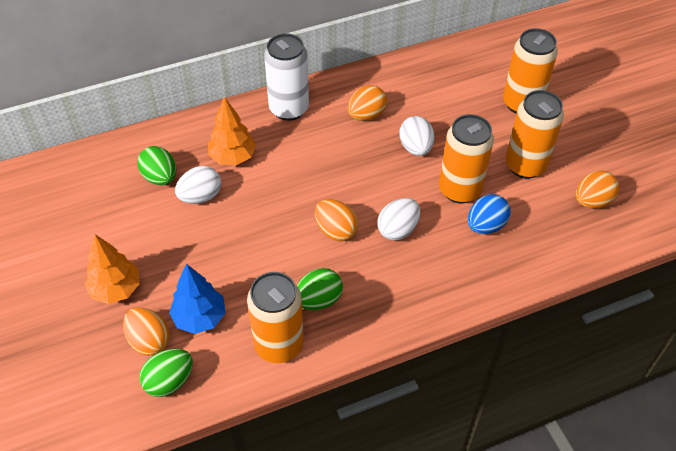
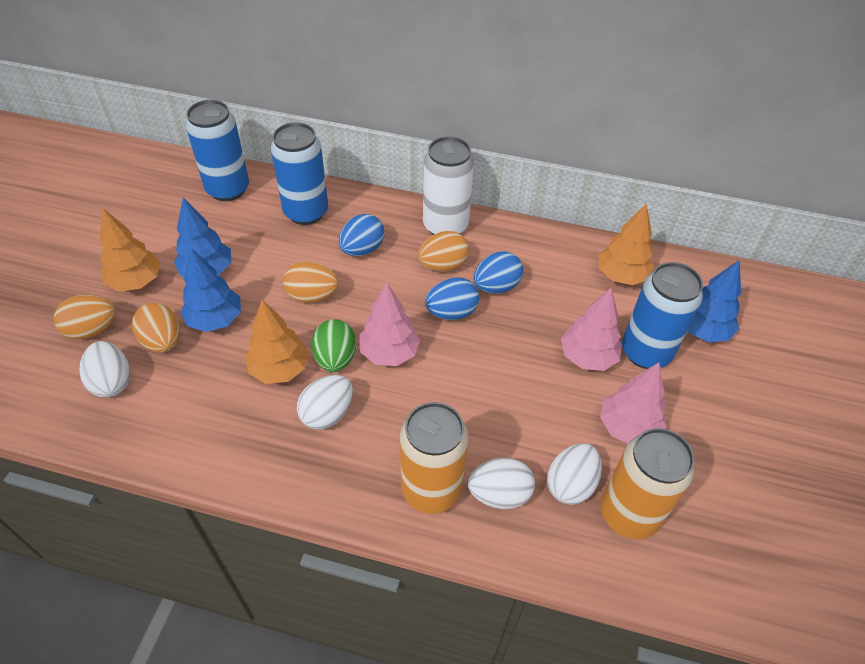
blue can: 0 -> 3
blue egg: 1 -> 3
blue tree: 1 -> 3
green egg: 3 -> 1
orange can: 4 -> 2
orange tree: 2 -> 3
pink tree: 0 -> 3
white egg: 3 -> 4

